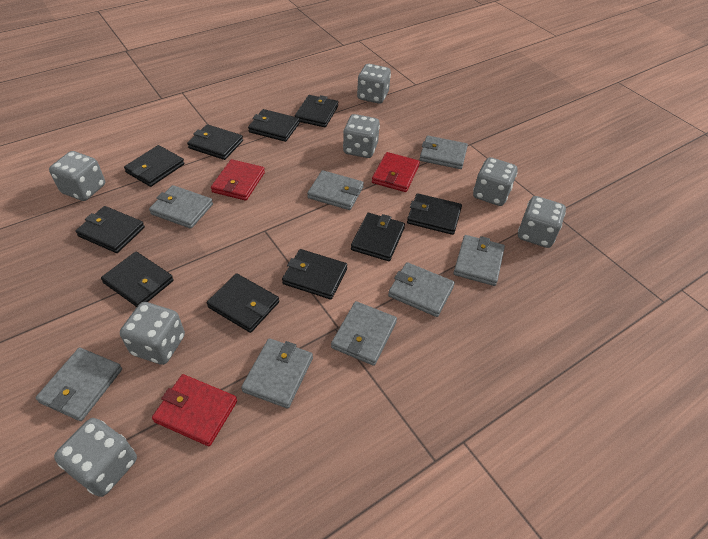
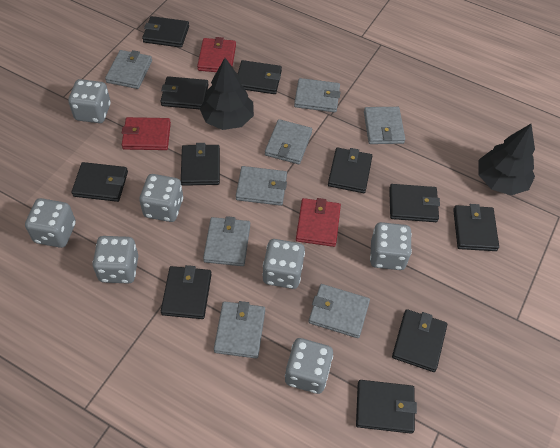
black tree: 0 -> 2
black wallet: 10 -> 11

